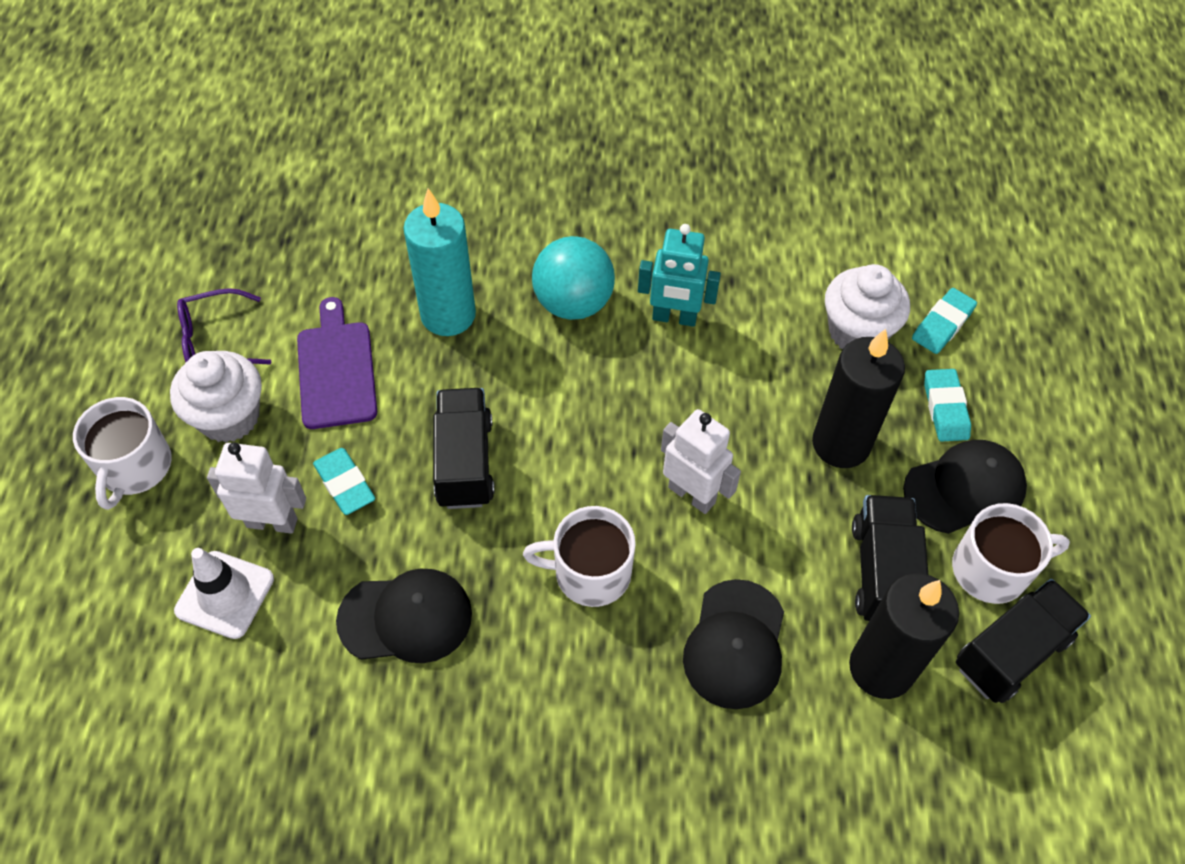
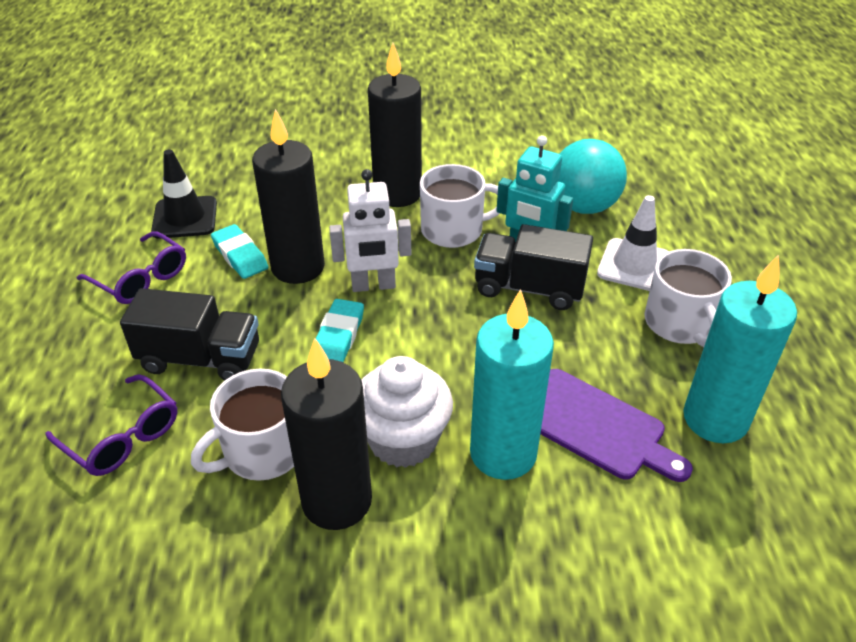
black candle: 2 -> 3
black cap: 3 -> 0
black traffic cone: 0 -> 1
black truck: 3 -> 2
purple glasses: 1 -> 2
turquoise candle: 1 -> 2
turquoise eraser: 3 -> 2
white cupcake: 2 -> 1
white robot: 2 -> 1

